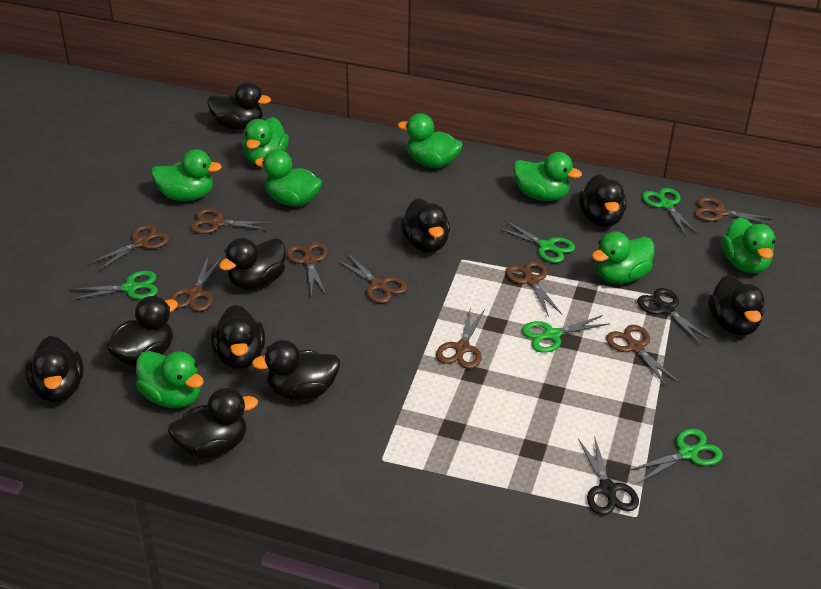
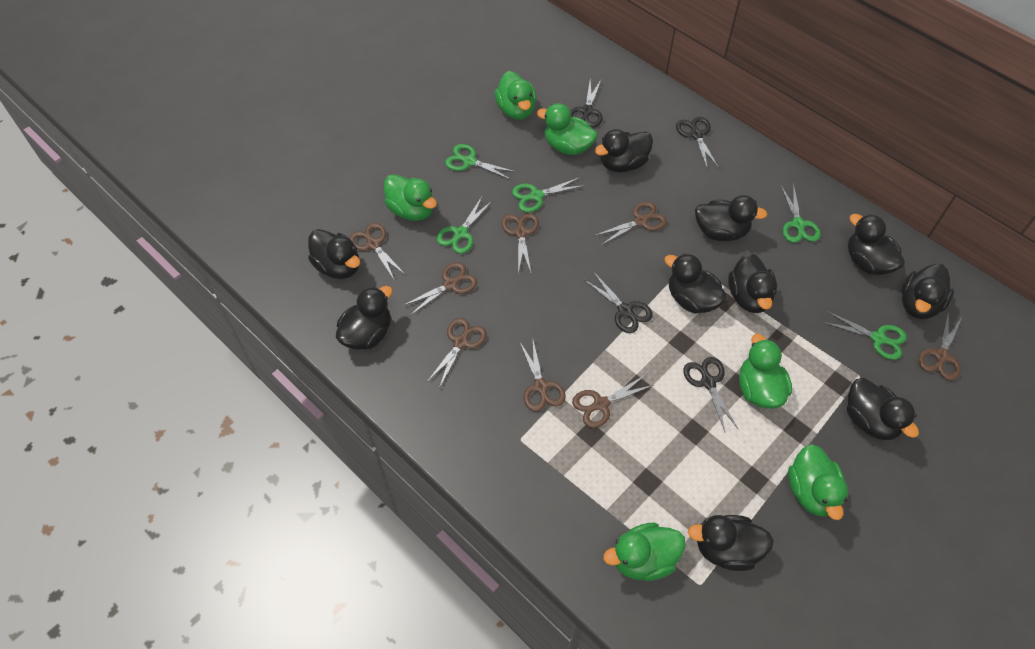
black scissors: 2 -> 4
brown scissors: 9 -> 8
green duck: 8 -> 6

